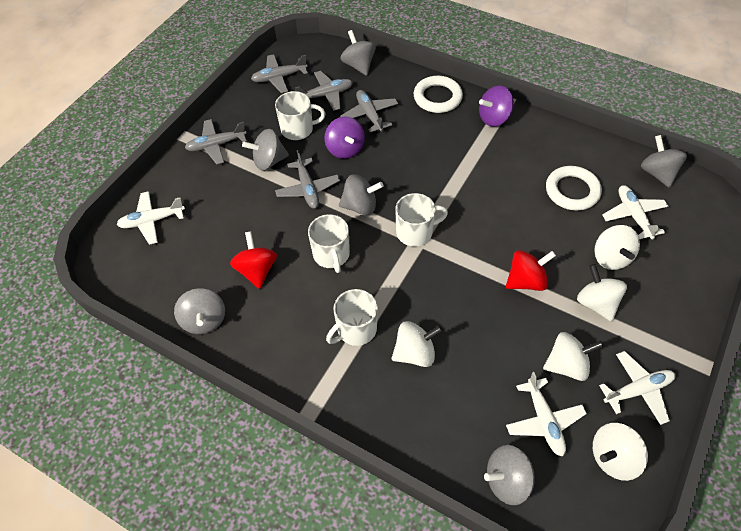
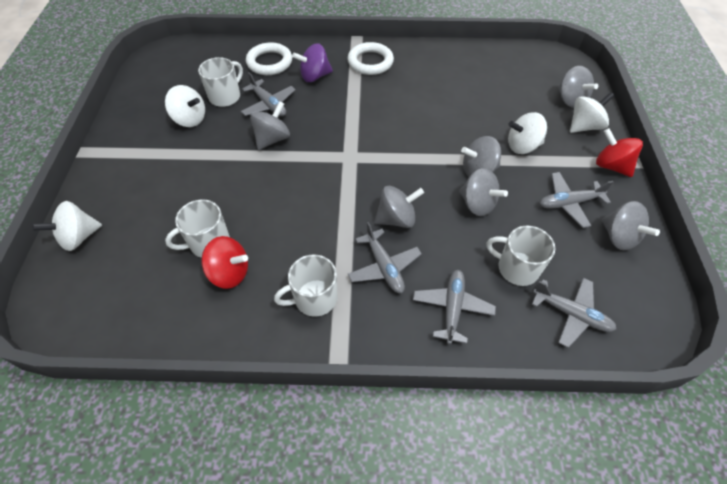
purple spinning top: 2 -> 1
white plane: 4 -> 0
white spinning top: 5 -> 4

